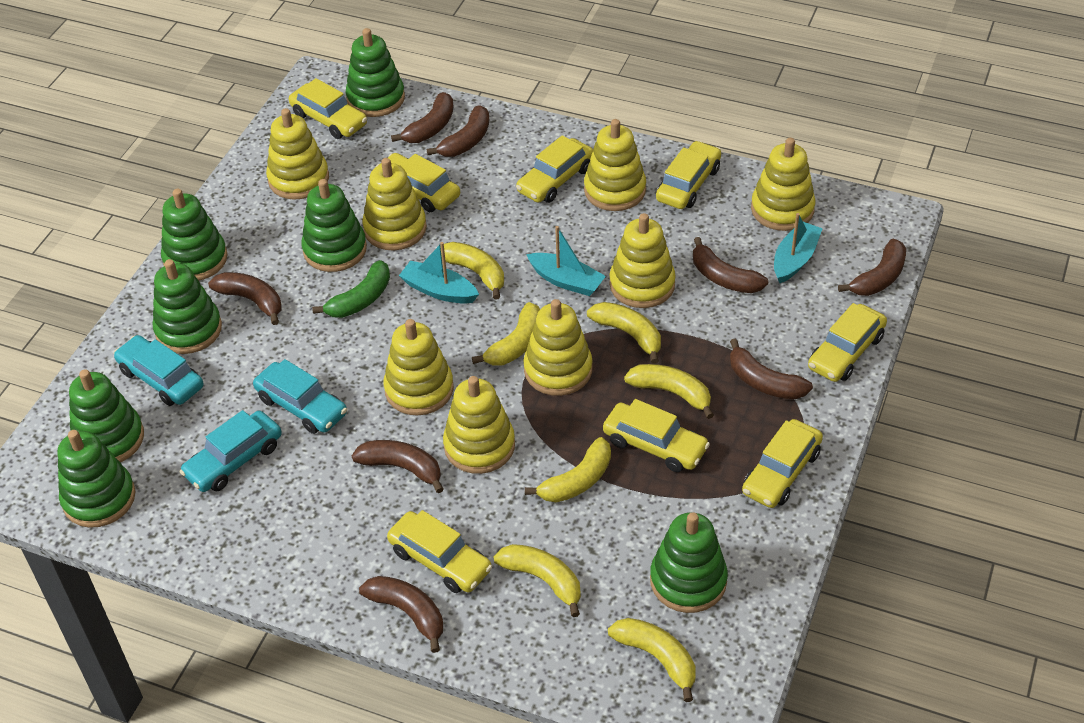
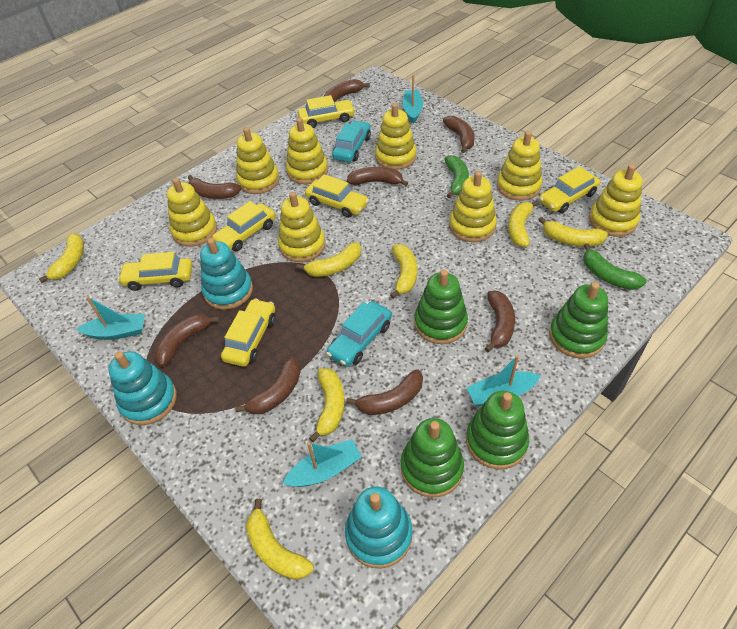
green banana: 1 -> 2
green stacking toy: 7 -> 4
turquoise boat: 3 -> 4
turquoise car: 3 -> 2
turquoise stacking toy: 0 -> 3
yellow car: 8 -> 6

